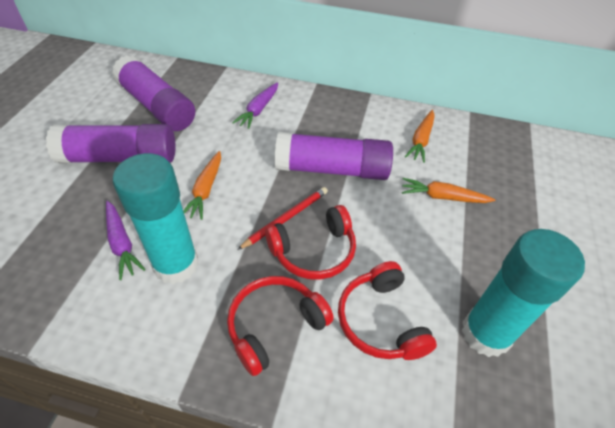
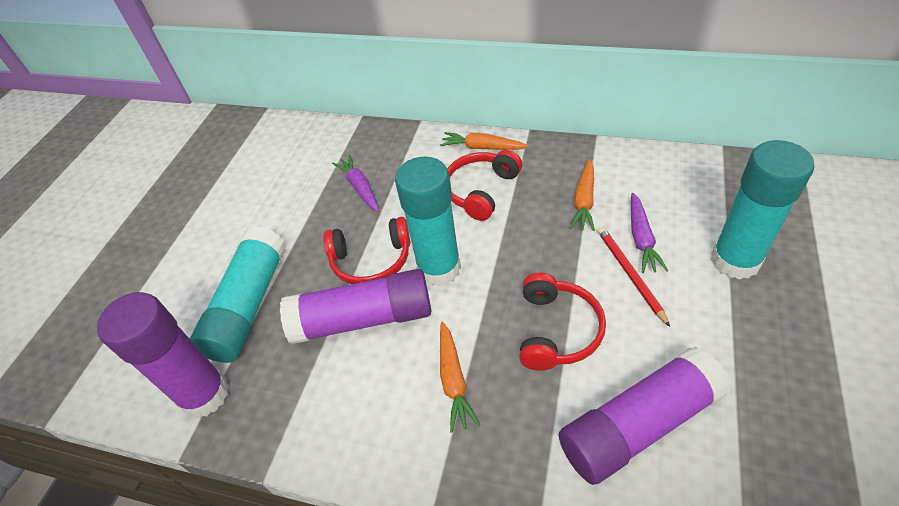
turquoise glue stick: 2 -> 3

